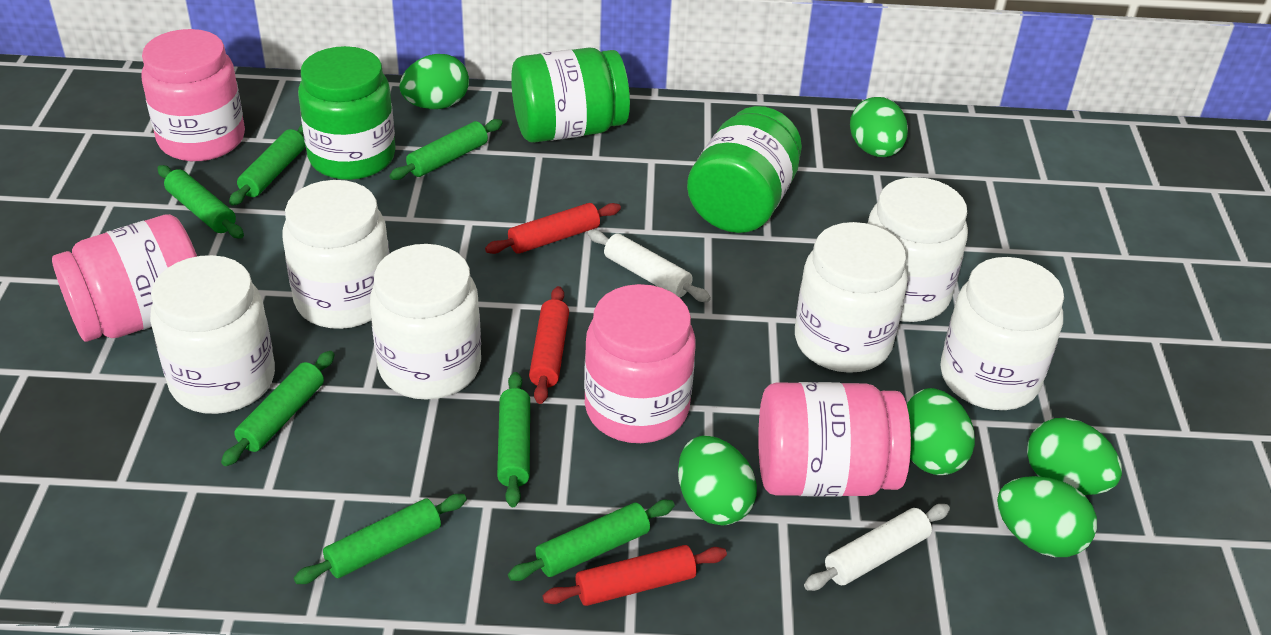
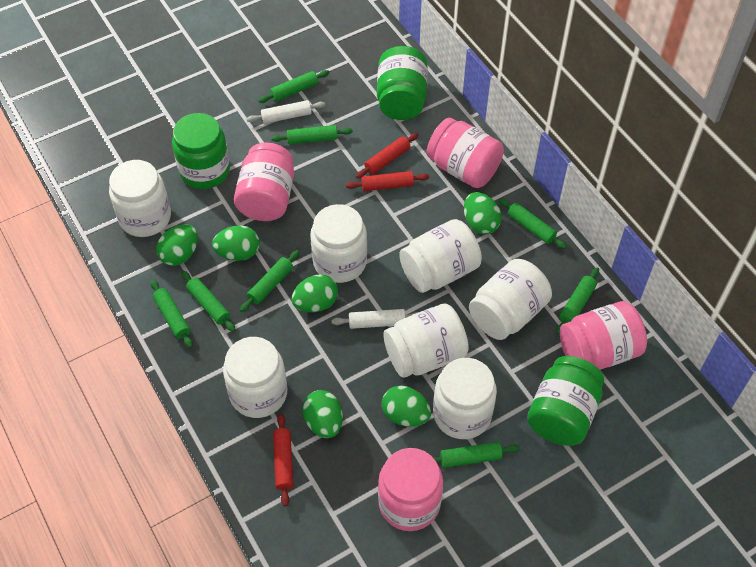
green rolling pin: 7 -> 8
white jar: 6 -> 7

